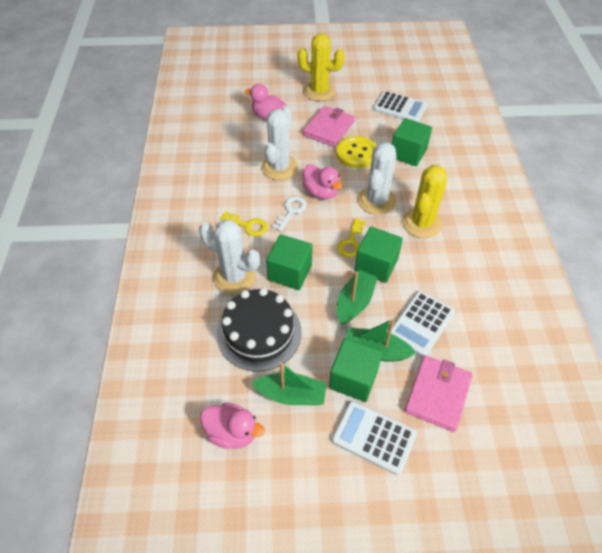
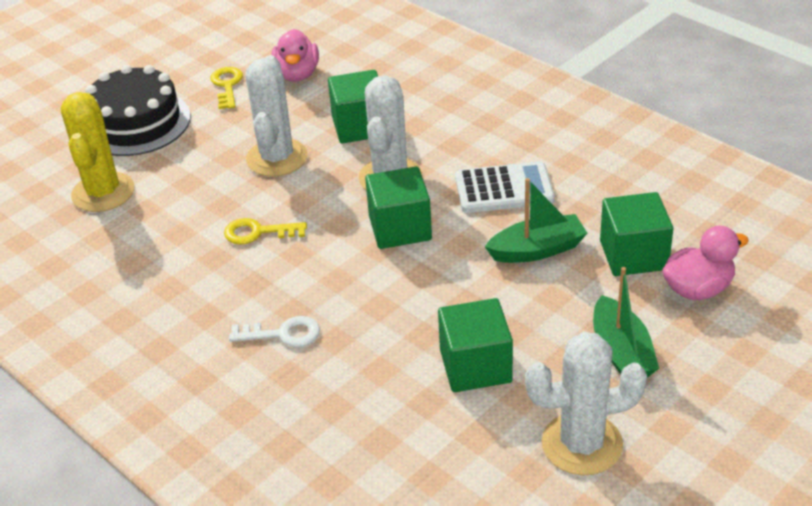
green boat: 3 -> 2
pink duck: 3 -> 2
pink wallet: 2 -> 0
white calculator: 3 -> 1
yellow button: 1 -> 0
yellow cactus: 2 -> 1

